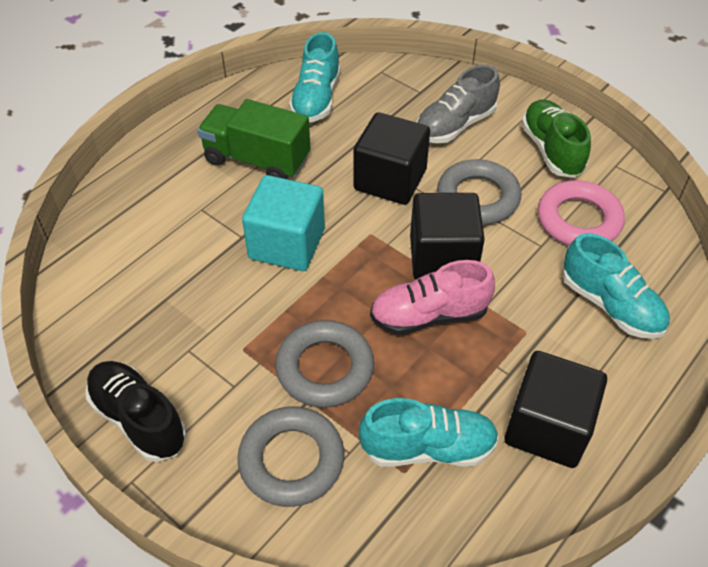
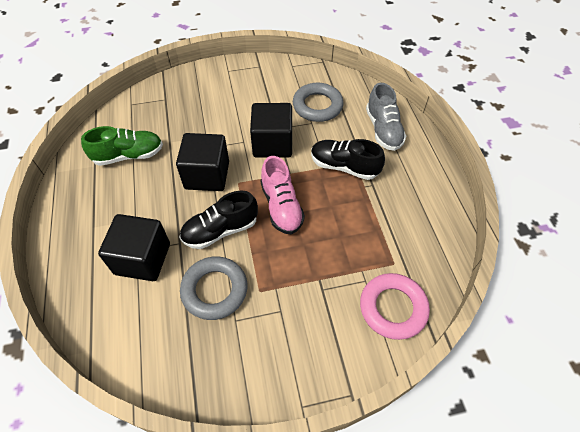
black shoe: 1 -> 2
green truck: 1 -> 0
grey ring: 3 -> 2
turquoise cube: 1 -> 0
turquoise shoe: 3 -> 0

